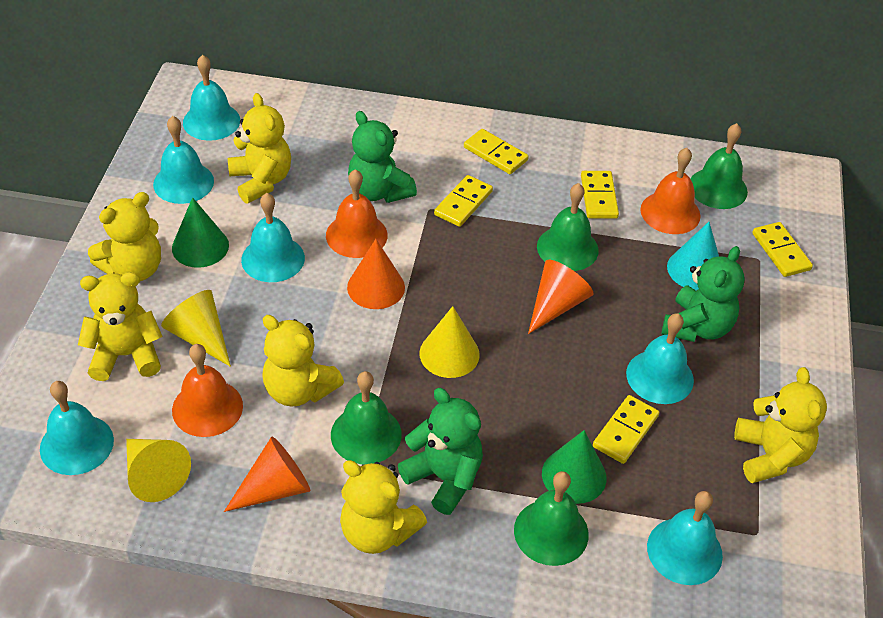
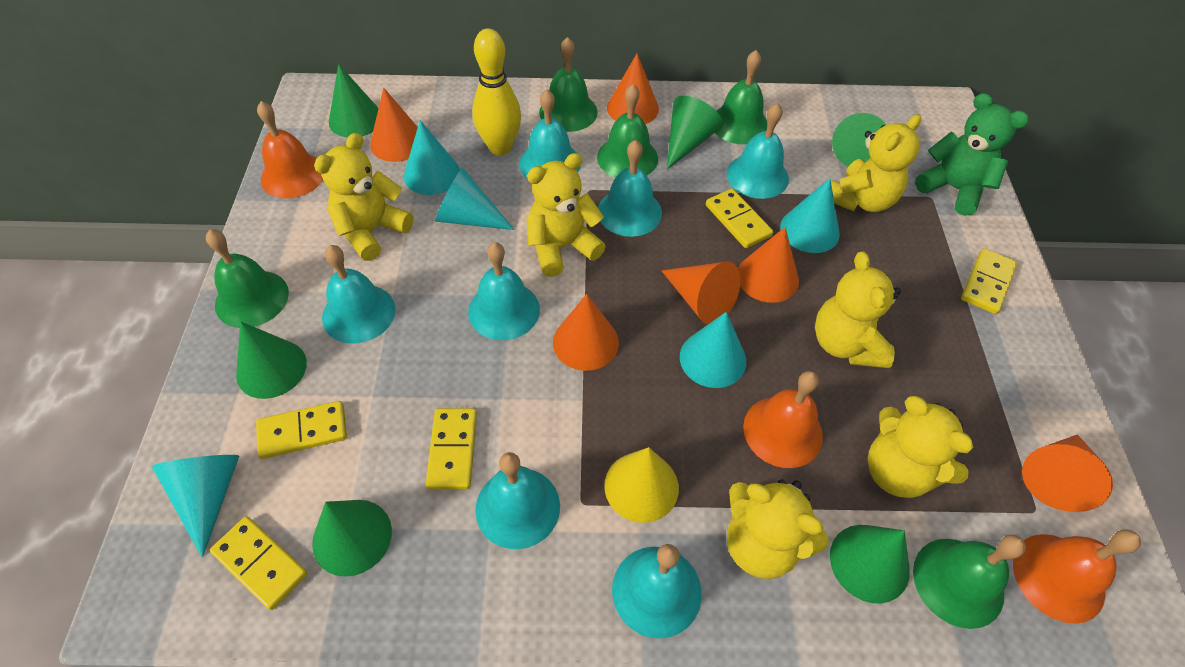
green bell: 4 -> 5
green cone: 2 -> 6
green teddy bear: 3 -> 1
orange cone: 3 -> 6
turquoise bell: 6 -> 7
turquoise cone: 1 -> 5
yellow bowling pin: 0 -> 1
yellow cone: 3 -> 1

